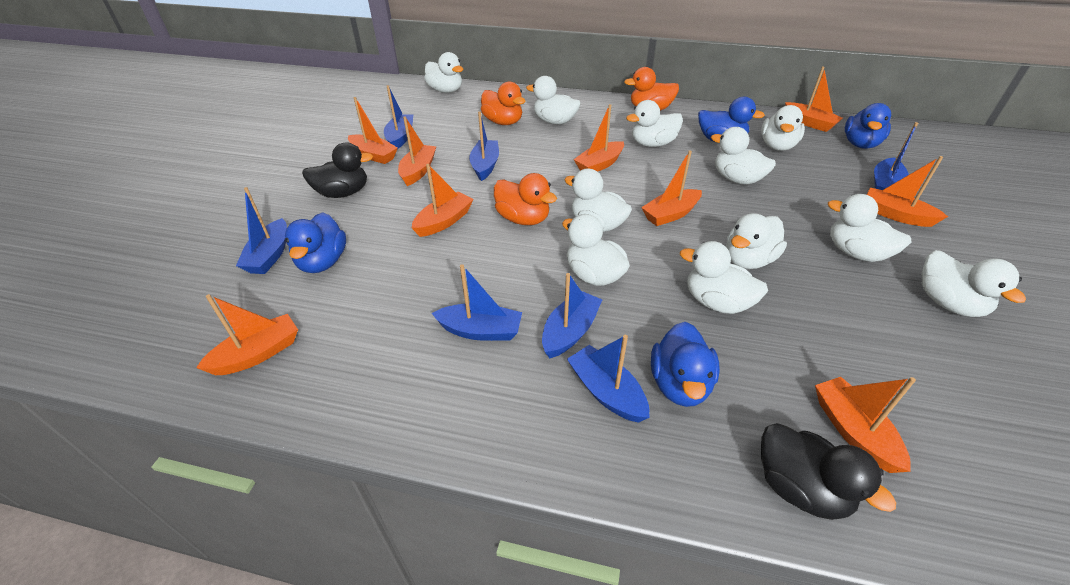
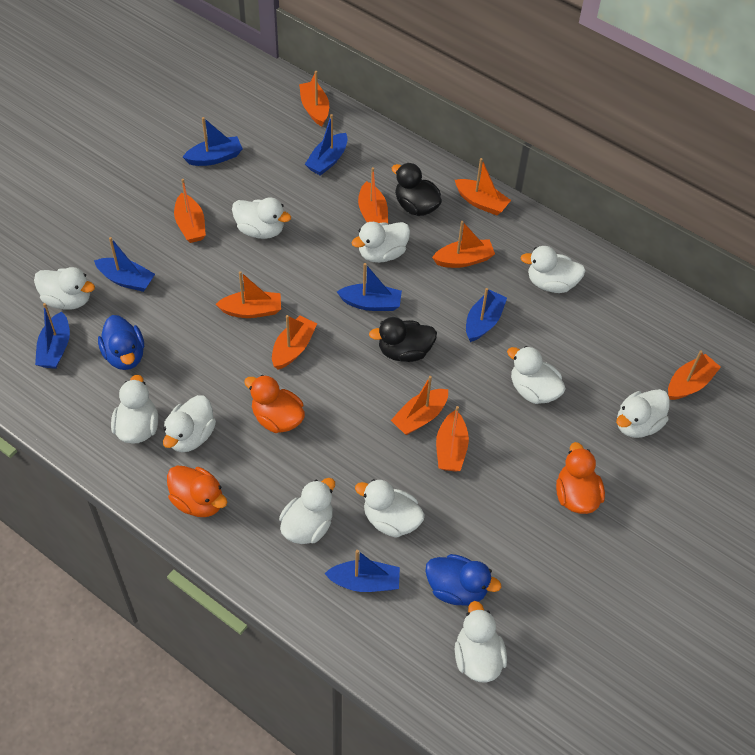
blue duck: 4 -> 2
orange boat: 9 -> 10

